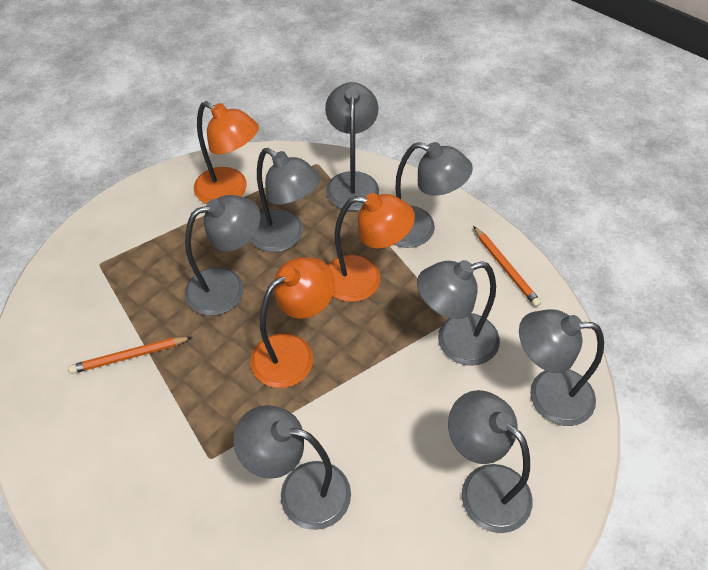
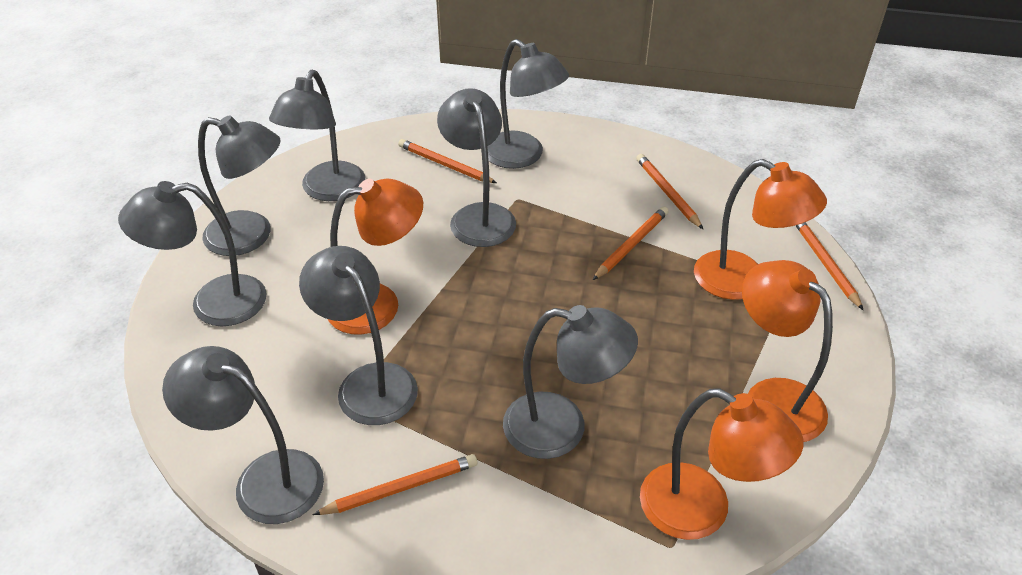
orange lamp: 3 -> 4
orange pencil: 2 -> 5

